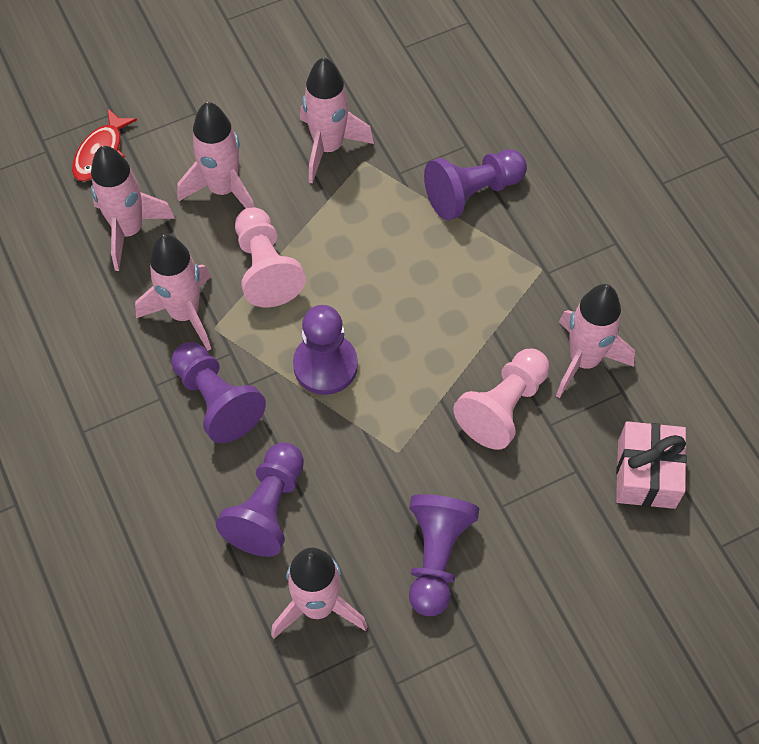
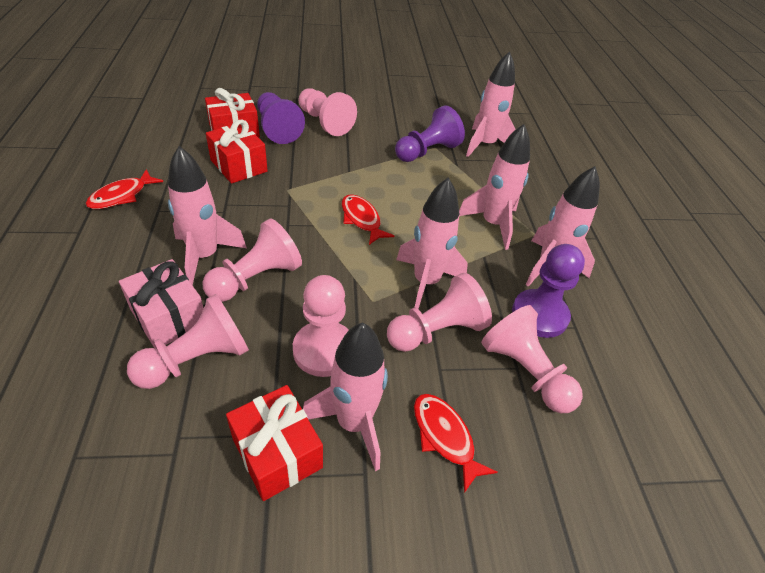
pink pawn: 2 -> 6
purple pawn: 5 -> 3
red fish: 1 -> 3
red gift: 0 -> 3

